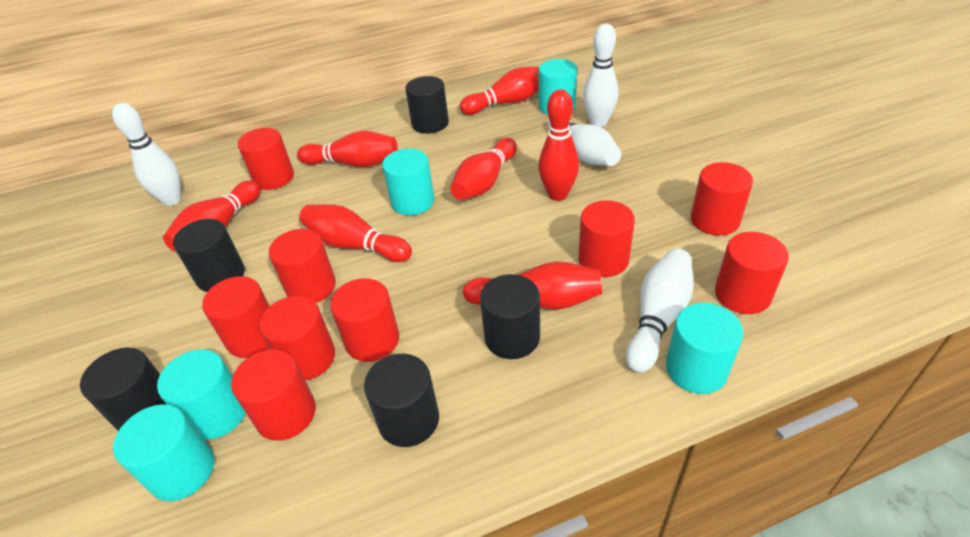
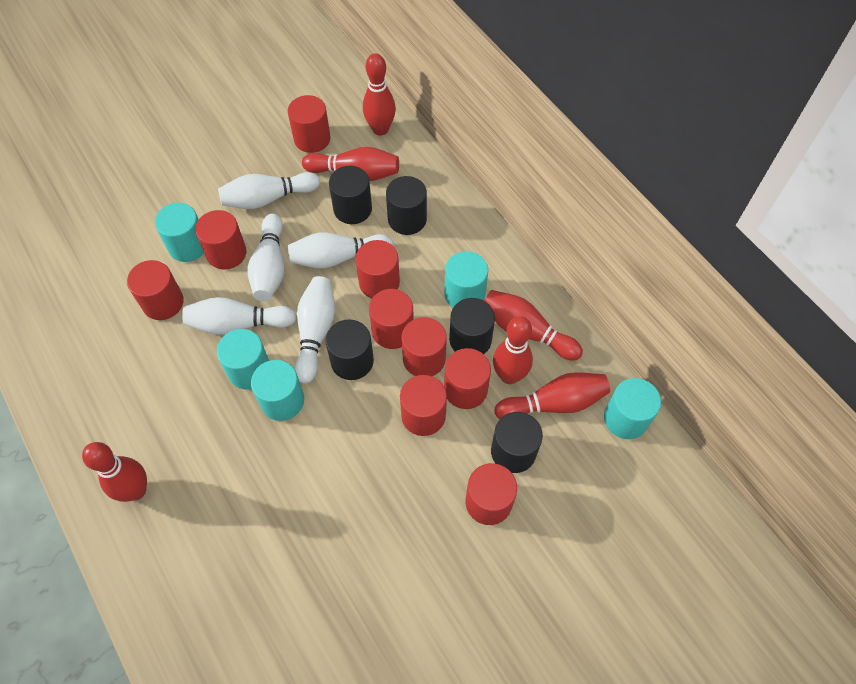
red bowling pin: 7 -> 6
white bowling pin: 4 -> 5

